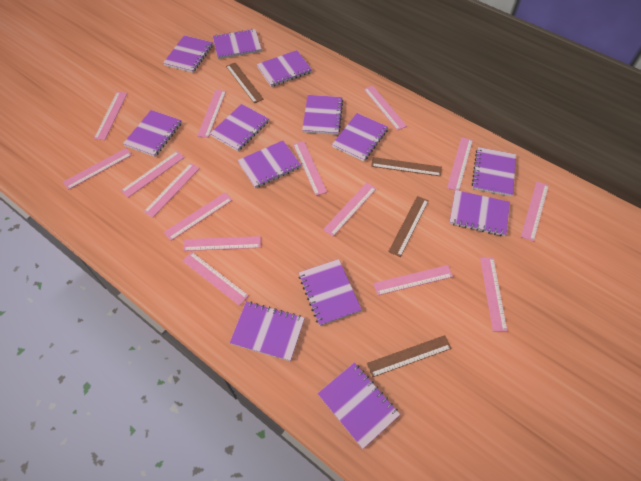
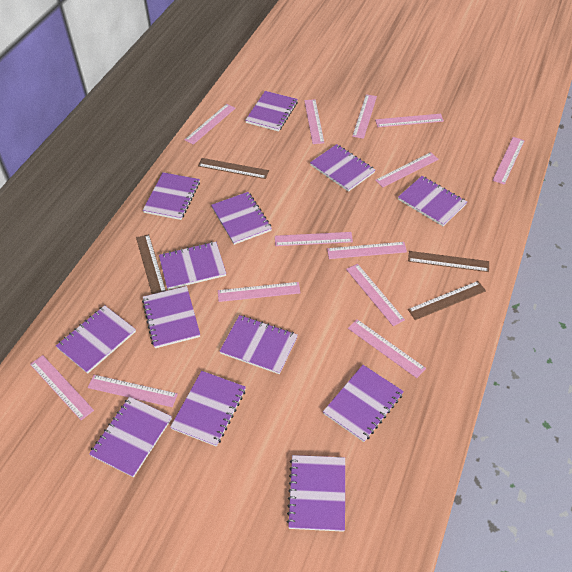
pink ruler: 15 -> 13

